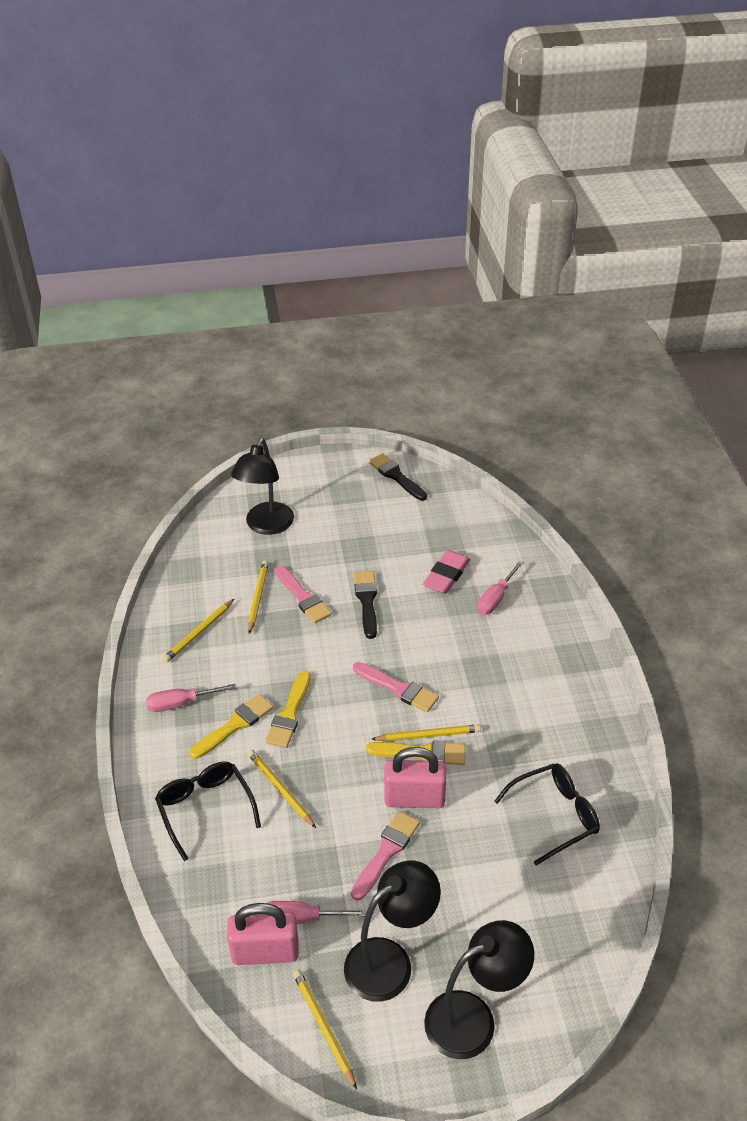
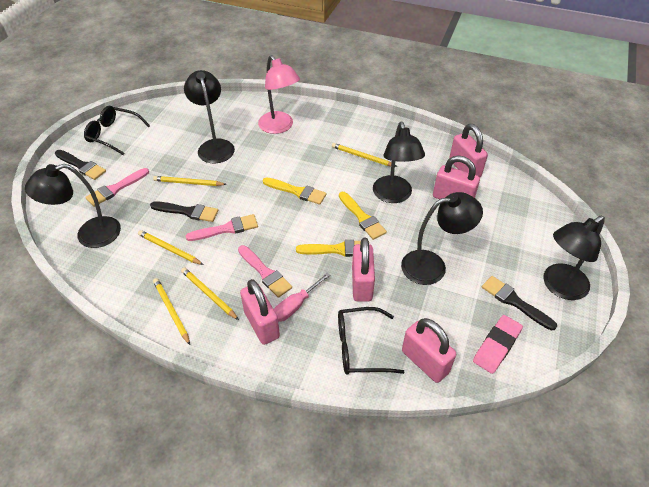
black brush: 2 -> 3
black lamp: 3 -> 5
pink lamp: 0 -> 1
pink padlock: 2 -> 5
pink screwdriver: 3 -> 1

